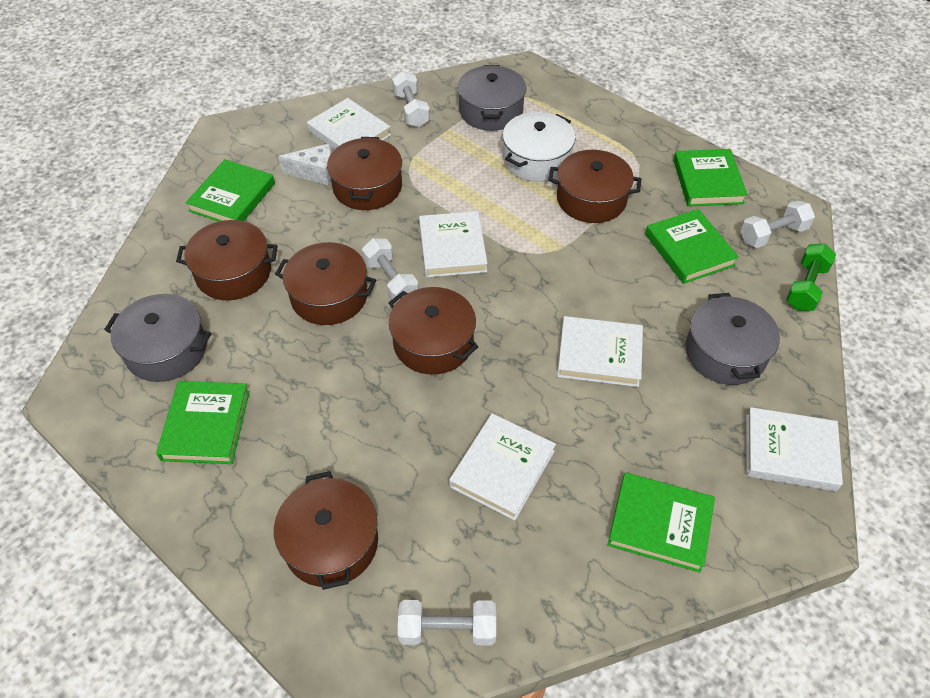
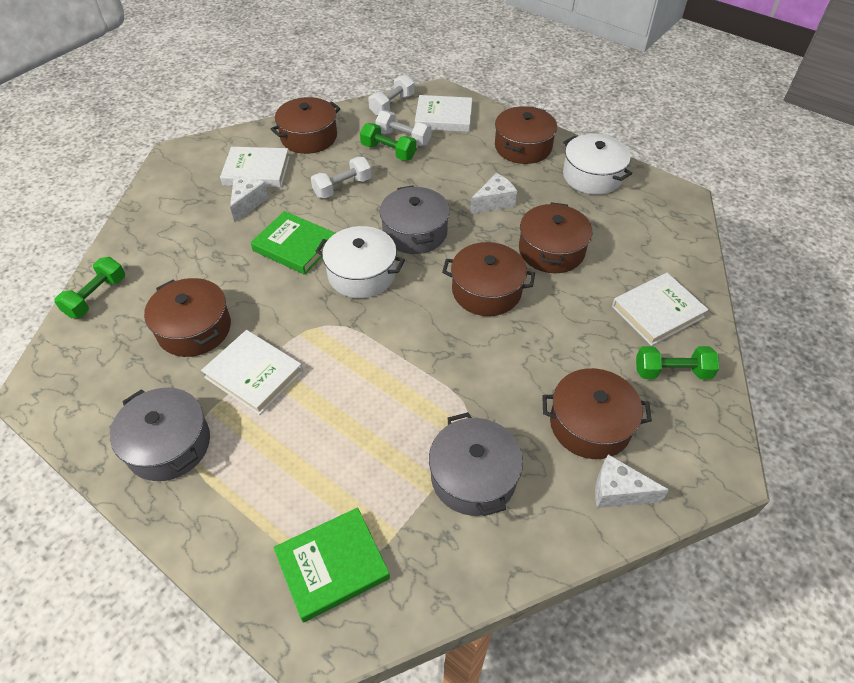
green book: 5 -> 2
green dumbbell: 1 -> 3
white book: 5 -> 4
white cheese: 1 -> 3
white dumbbell: 4 -> 3
white pot: 1 -> 2

